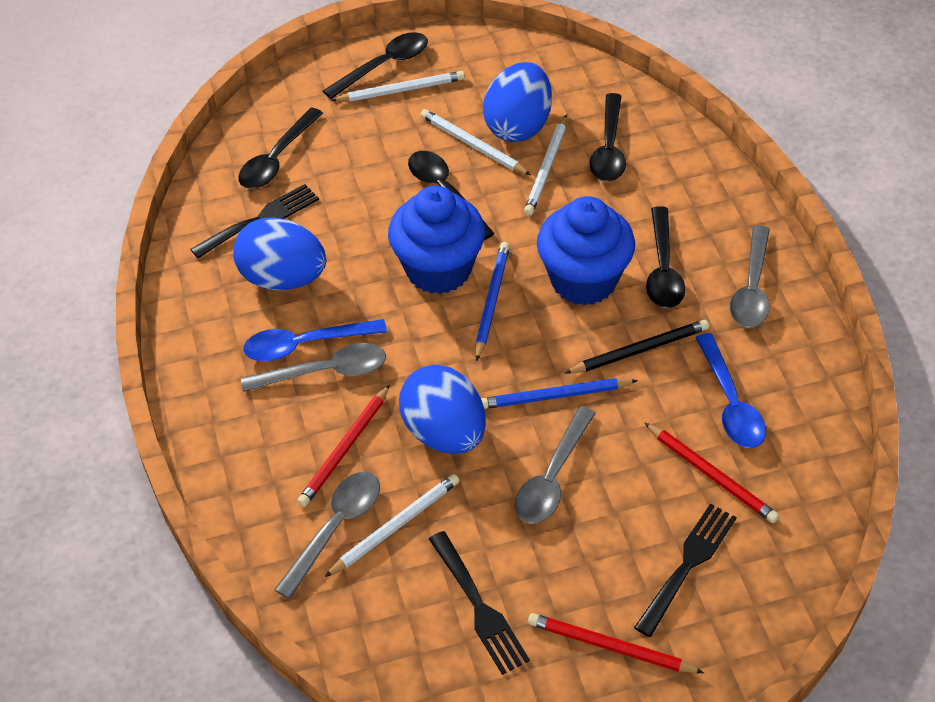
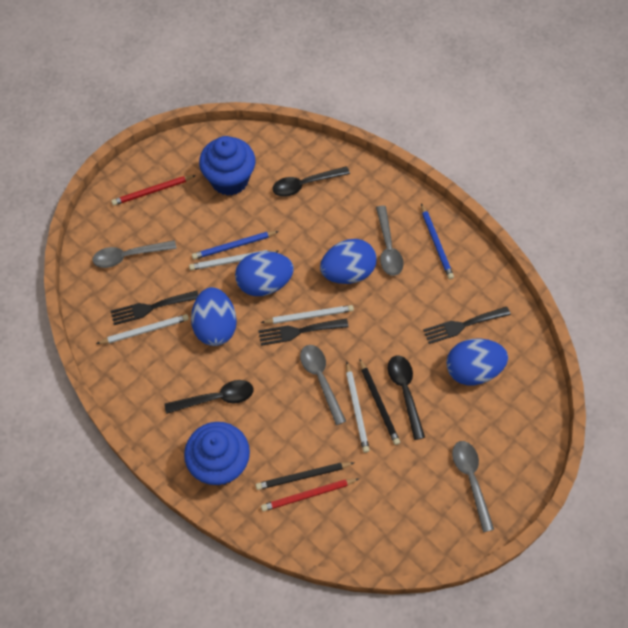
black pencil: 1 -> 2
black spoon: 5 -> 3
blue egg: 3 -> 4
blue spoon: 2 -> 0
red pencil: 3 -> 2

